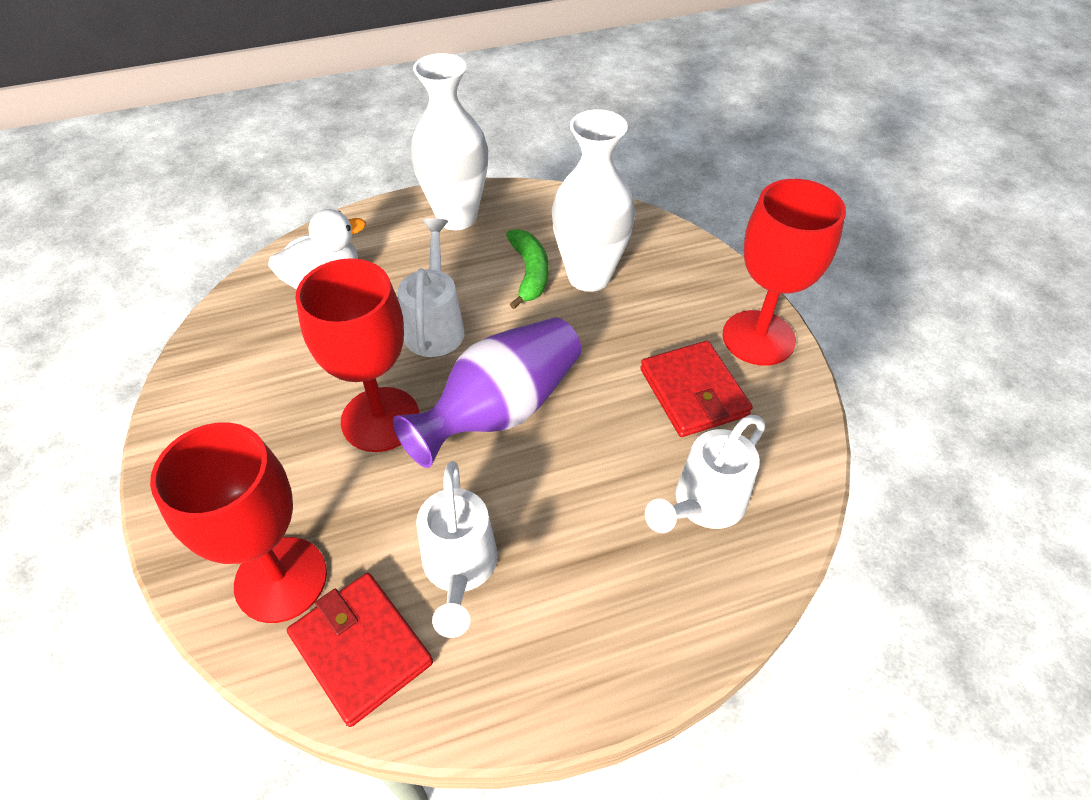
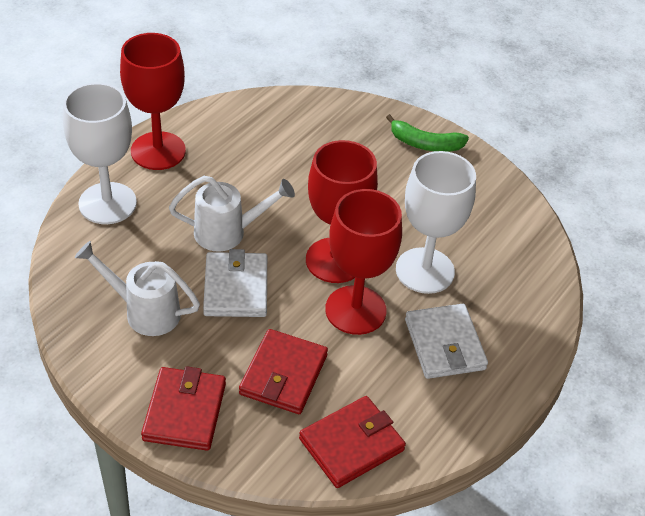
purple vase: 1 -> 0
red wallet: 2 -> 3
white duck: 1 -> 0
white goblet: 0 -> 2
white vase: 2 -> 0
white wallet: 0 -> 2
white watering can: 3 -> 2

